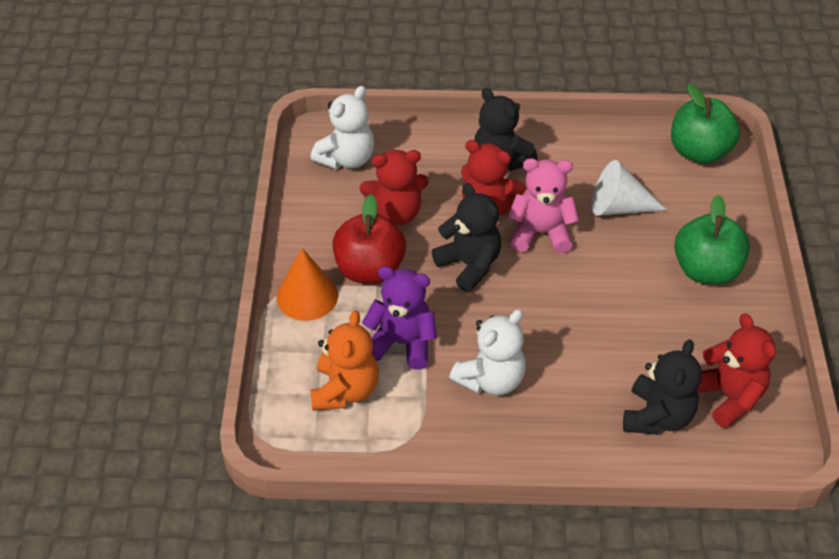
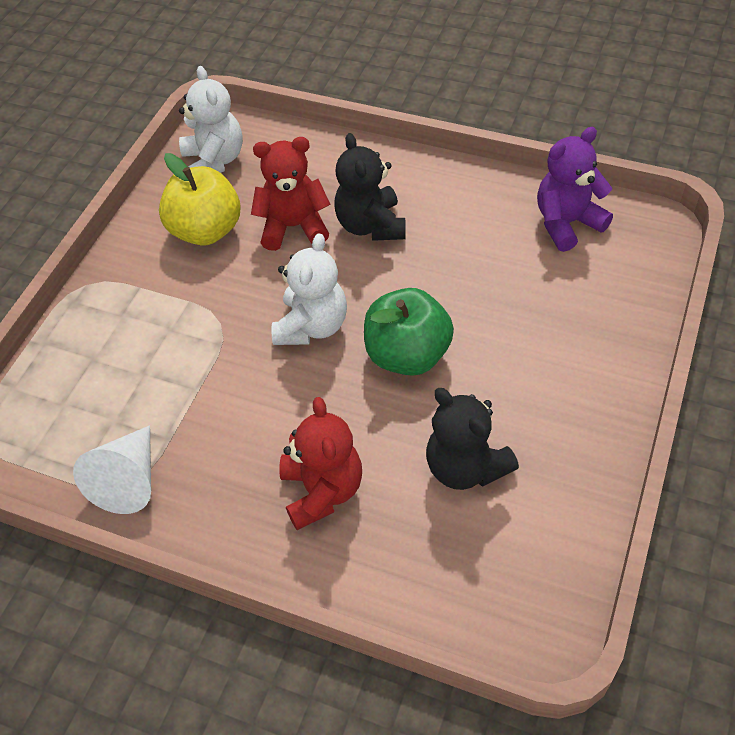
black teddy bear: 3 -> 2
green apple: 2 -> 1
orange cone: 1 -> 0
orange teddy bear: 1 -> 0
pink teddy bear: 1 -> 0
red apple: 1 -> 0
red teddy bear: 3 -> 2
yellow apple: 0 -> 1

